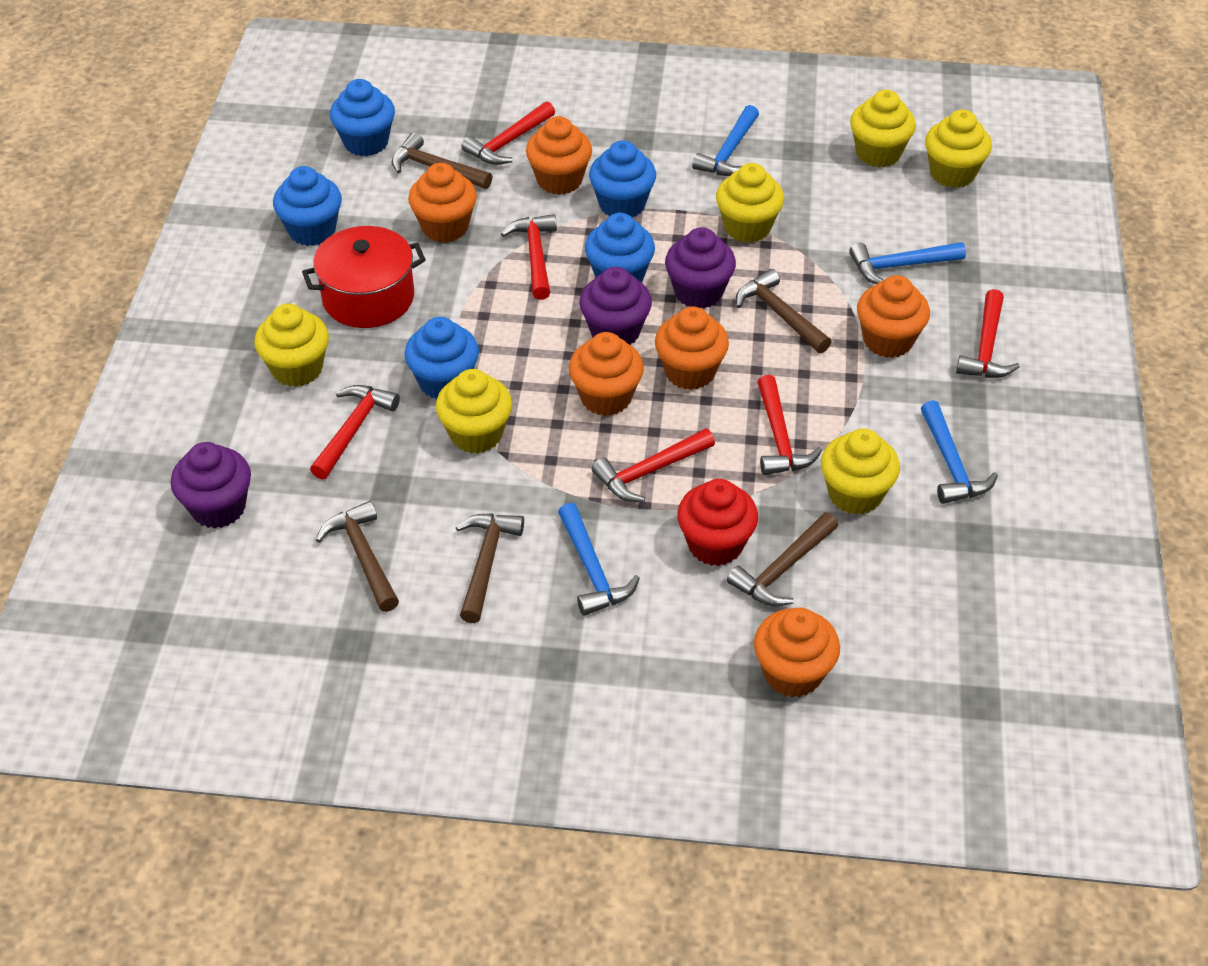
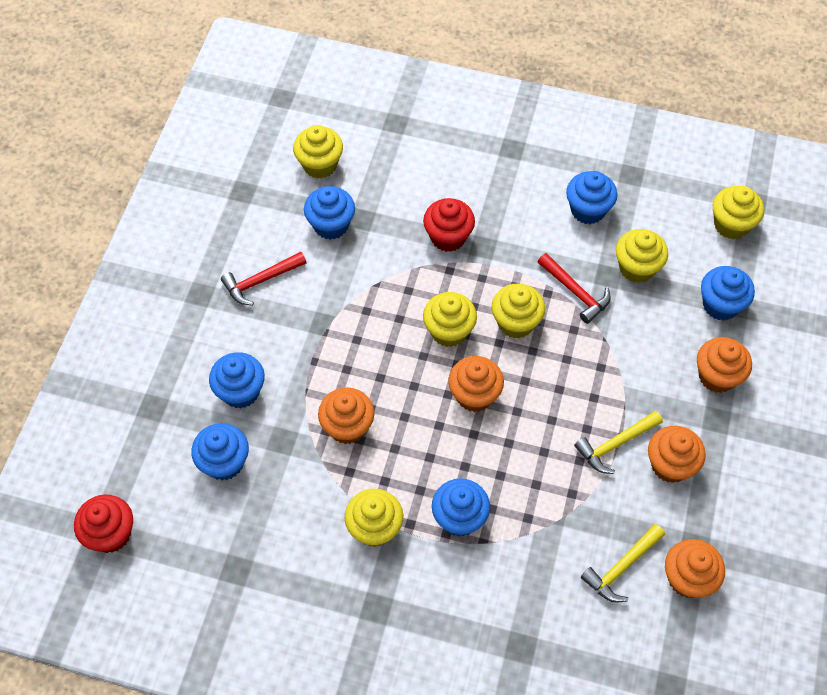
blue cupcake: 5 -> 6
blue hammer: 4 -> 0
brown hammer: 5 -> 0
orange cupcake: 6 -> 5
purple cupcake: 3 -> 0
red cupcake: 1 -> 2
red hammer: 6 -> 2
red pot: 1 -> 0
yellow hammer: 0 -> 2

